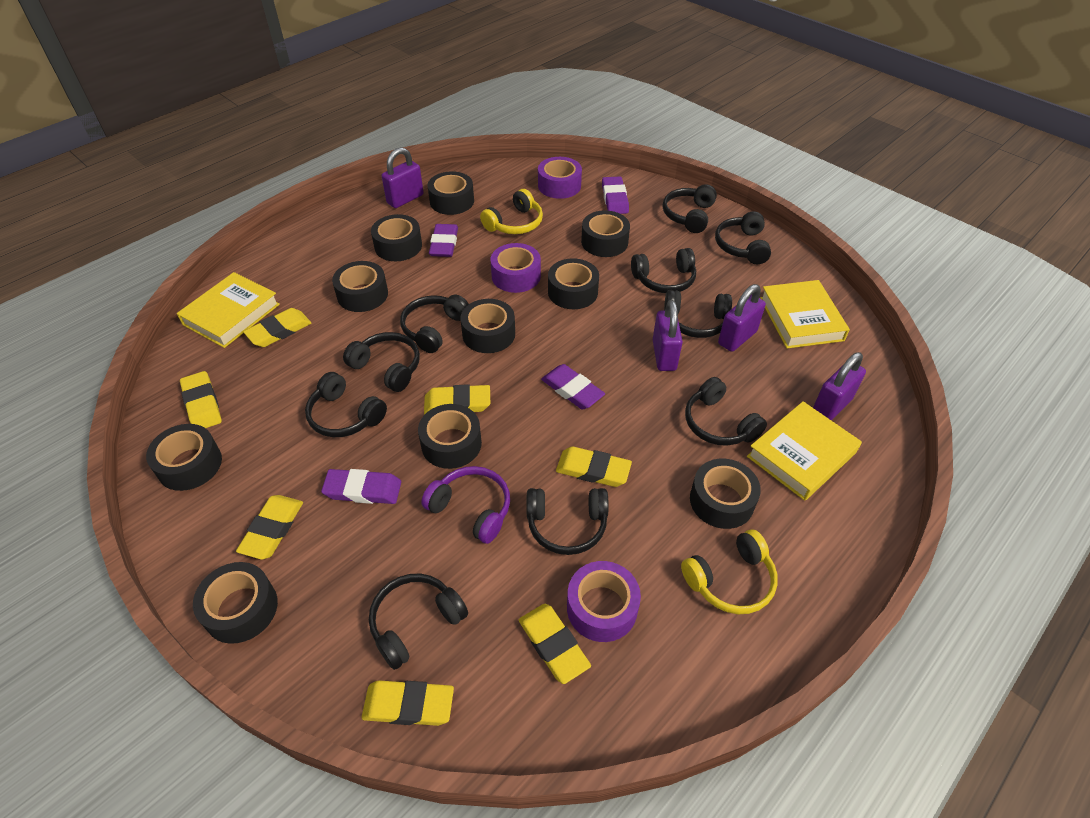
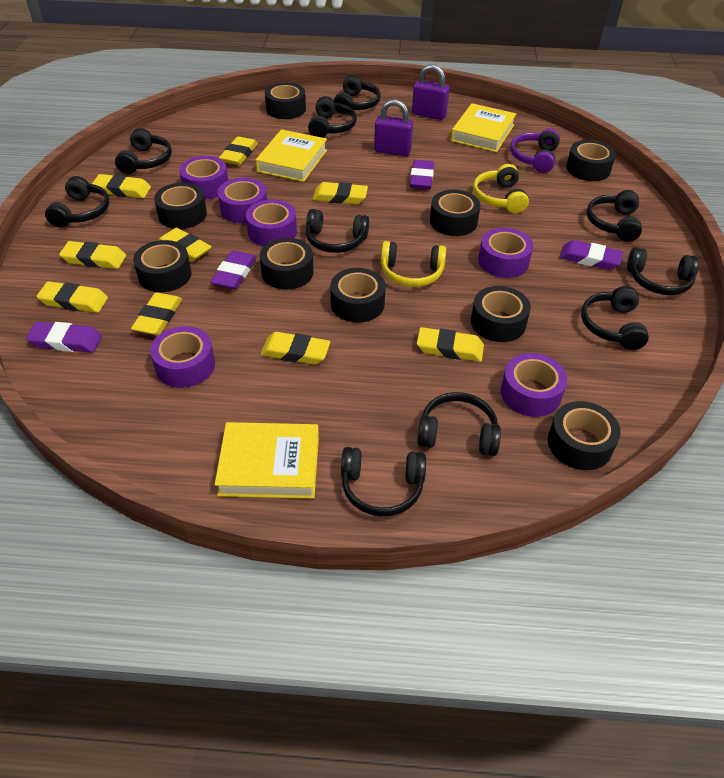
black tape: 10 -> 9
purple padlock: 4 -> 2
purple tape: 3 -> 6
yellow eraser: 7 -> 9

